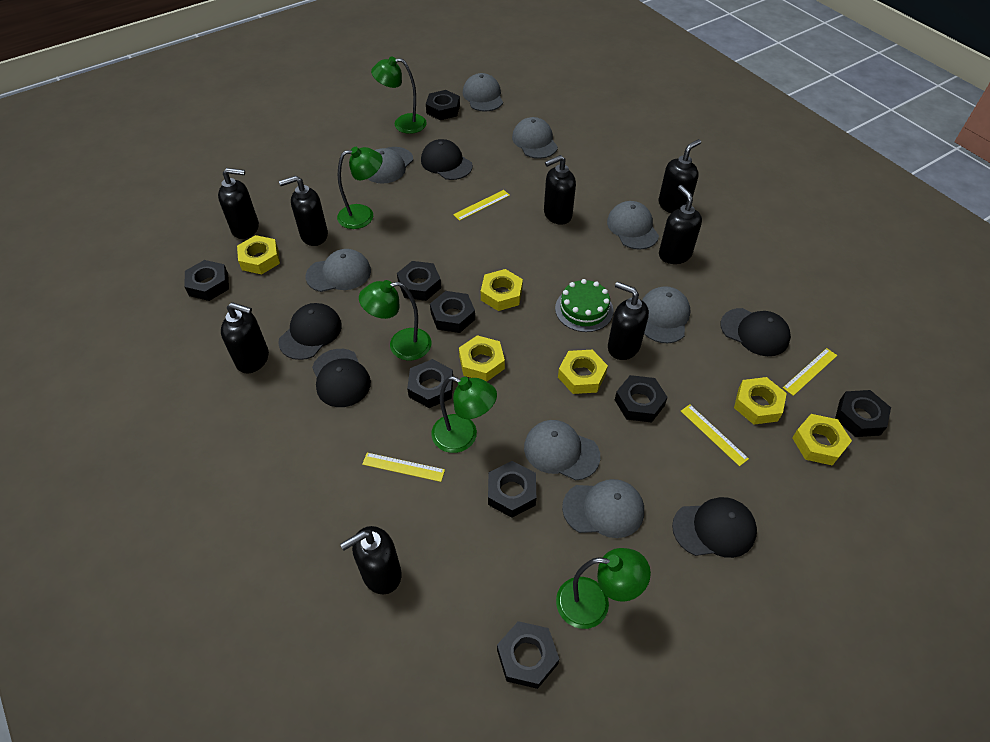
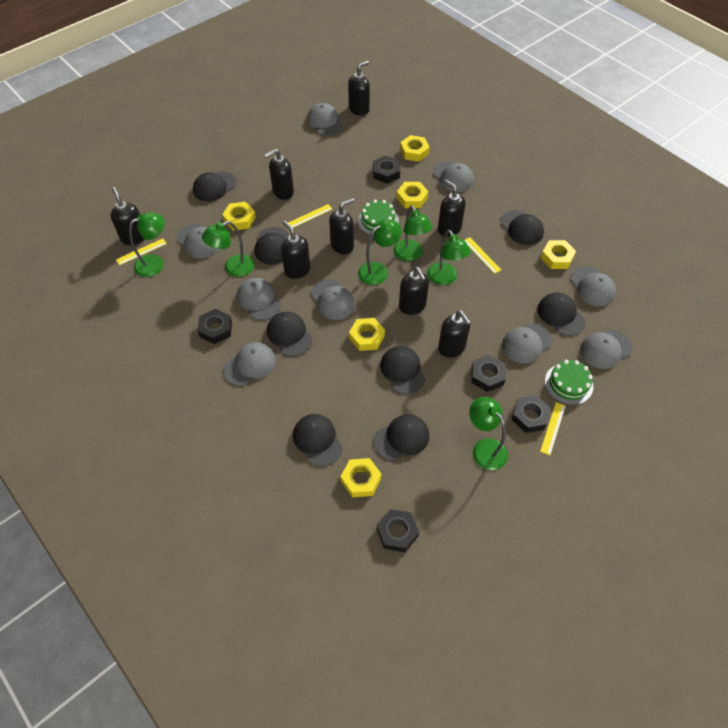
black cap: 5 -> 8
black nut: 9 -> 5
green cake: 1 -> 2
green lamp: 5 -> 6
grey cap: 8 -> 9

